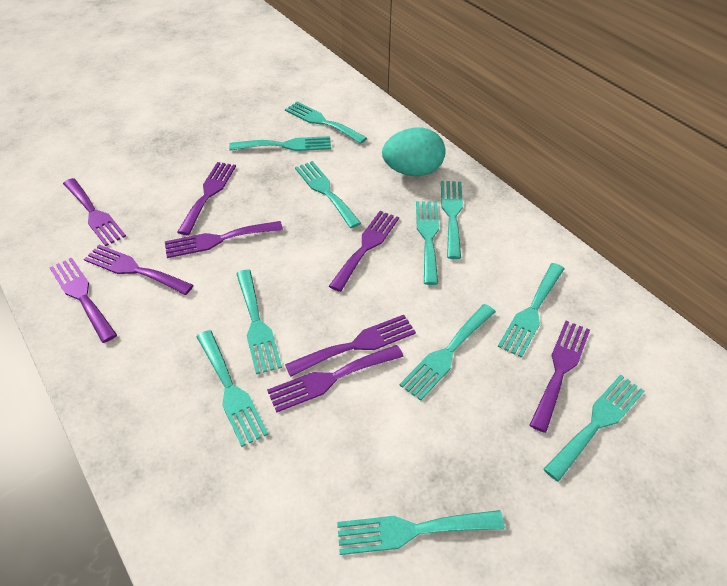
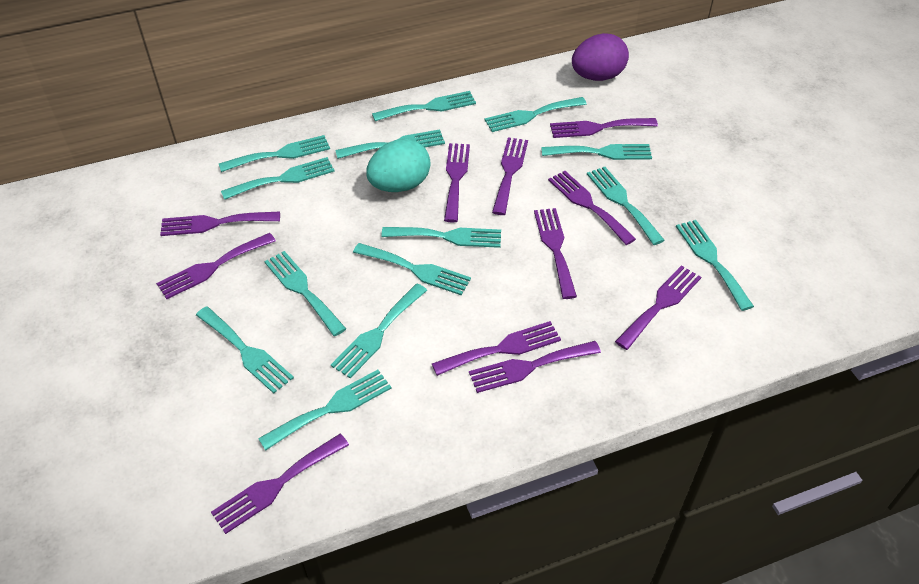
purple egg: 0 -> 1
purple fork: 9 -> 11
turquoise fork: 11 -> 14

